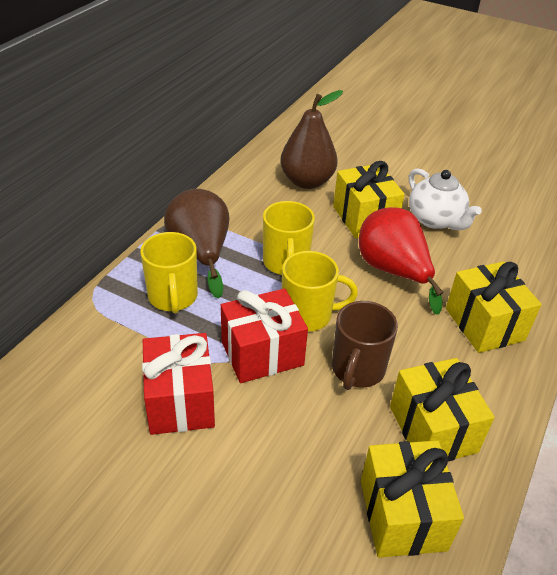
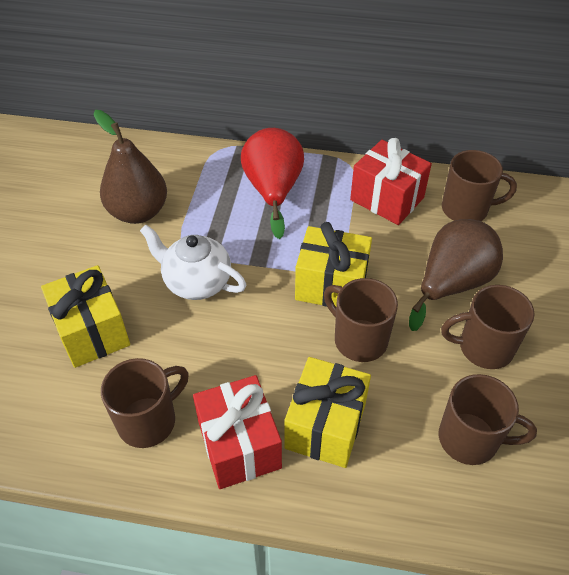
brown mug: 1 -> 5
yellow gift: 4 -> 3
yellow mug: 3 -> 0

